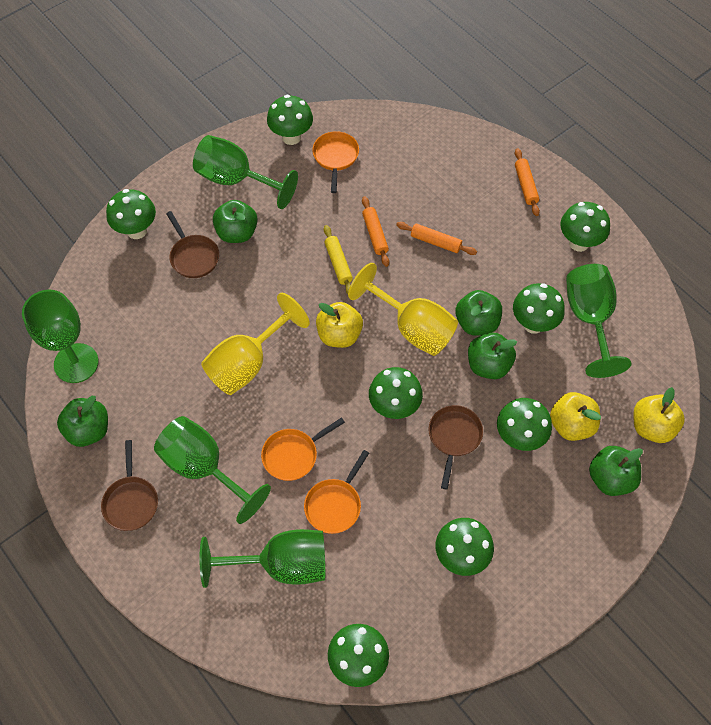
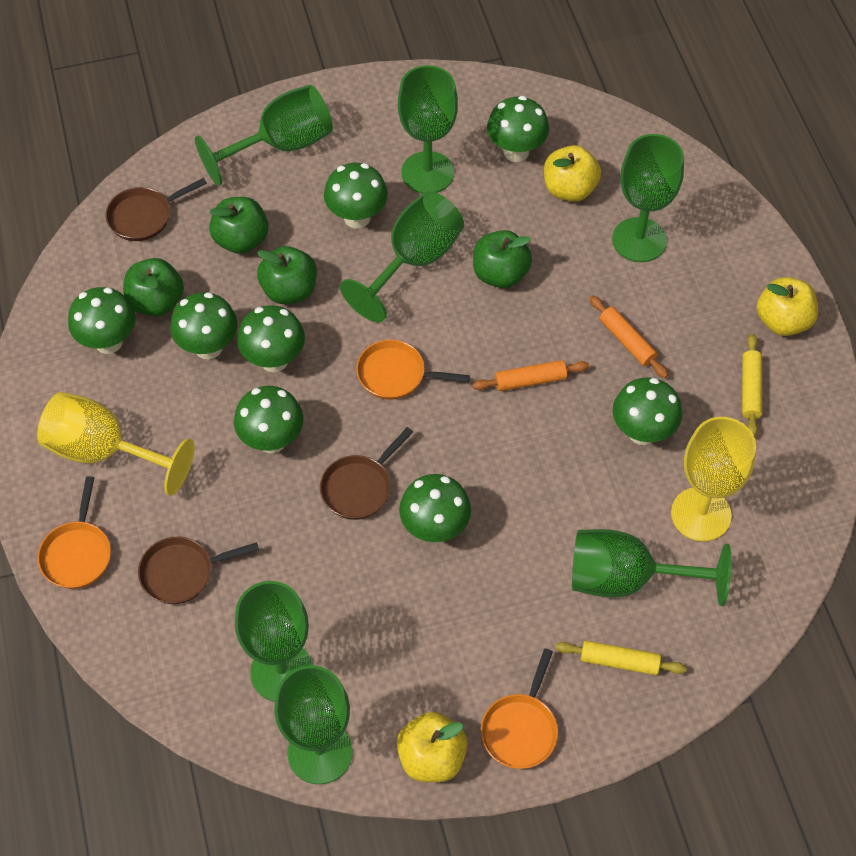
green apple: 5 -> 4
green goblet: 5 -> 7
orange rolling pin: 3 -> 2
yellow rolling pin: 1 -> 2

